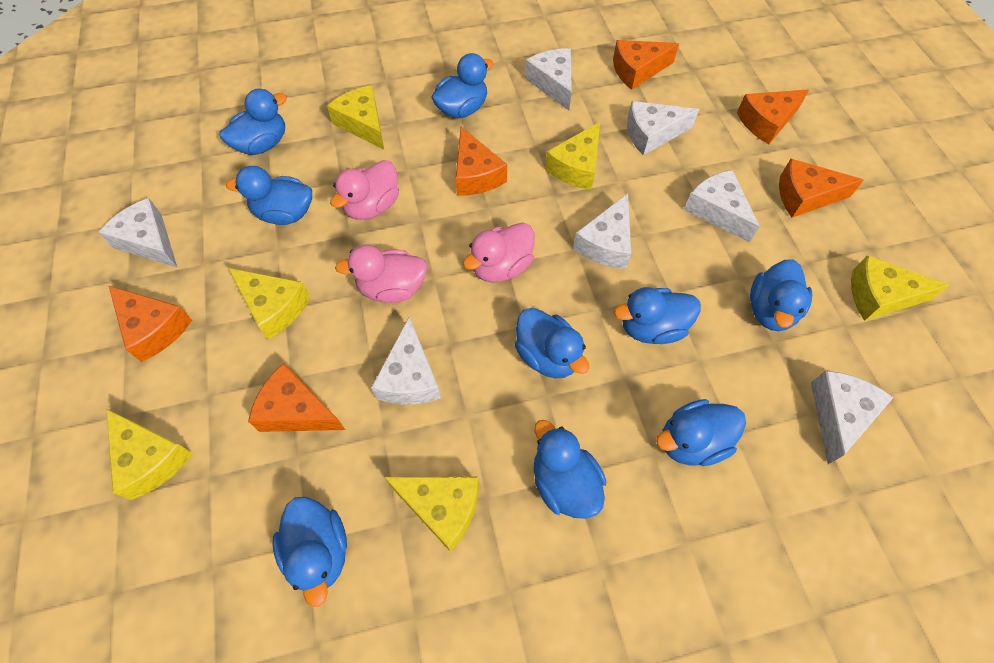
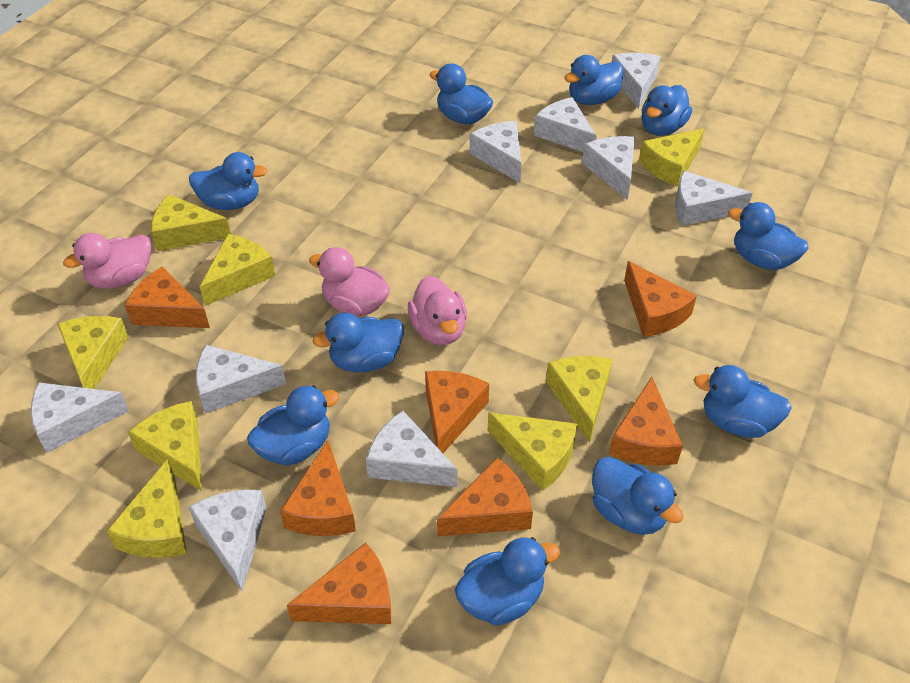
blue duck: 9 -> 10
orange cheese: 6 -> 7
white cheese: 7 -> 9
yellow cheese: 6 -> 8

